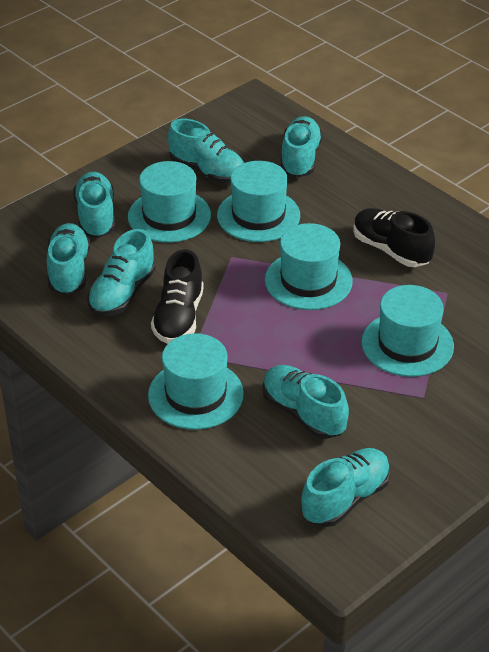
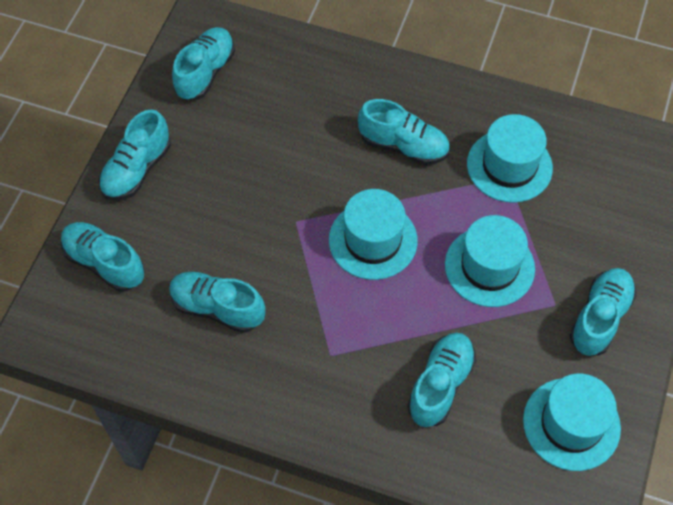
black shoe: 2 -> 0
turquoise hat: 5 -> 4

